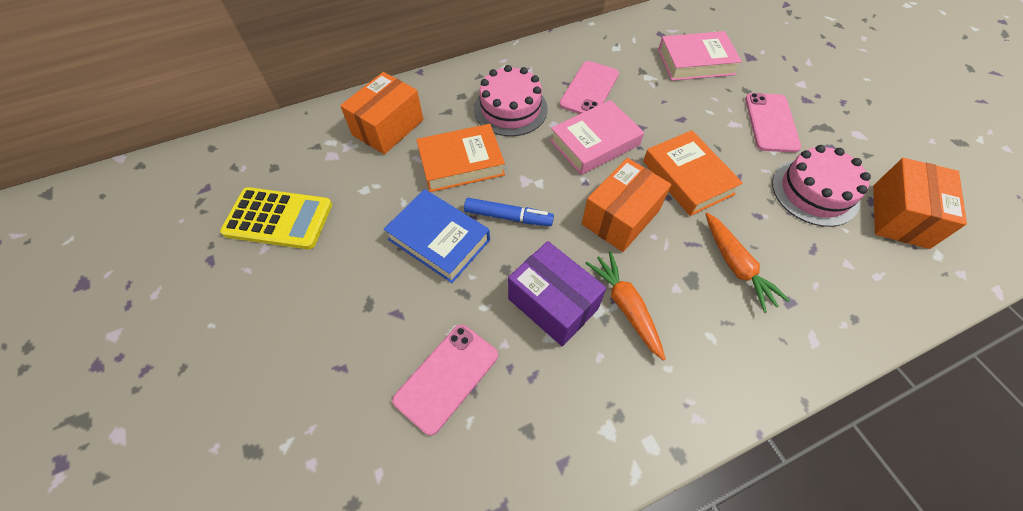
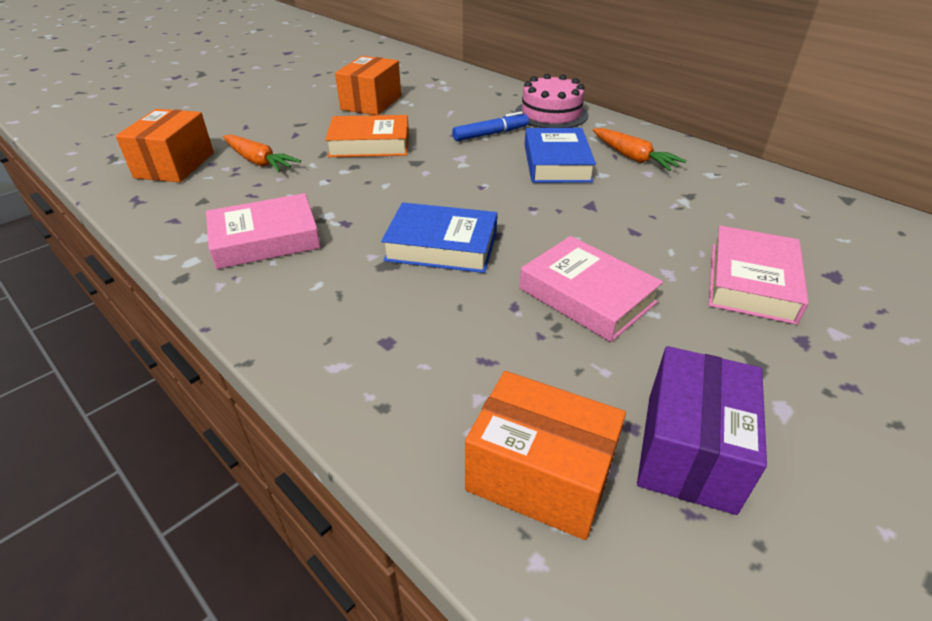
blue book: 1 -> 2
orange book: 2 -> 1
pink book: 2 -> 3
pink cake: 2 -> 1
pink phone: 3 -> 0
yellow calculator: 1 -> 0

